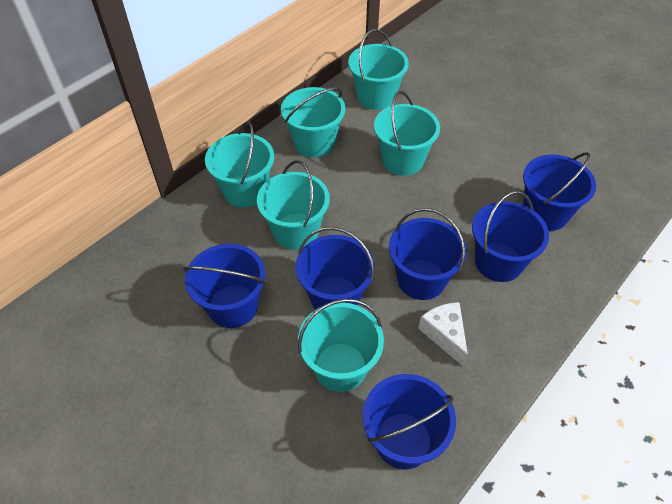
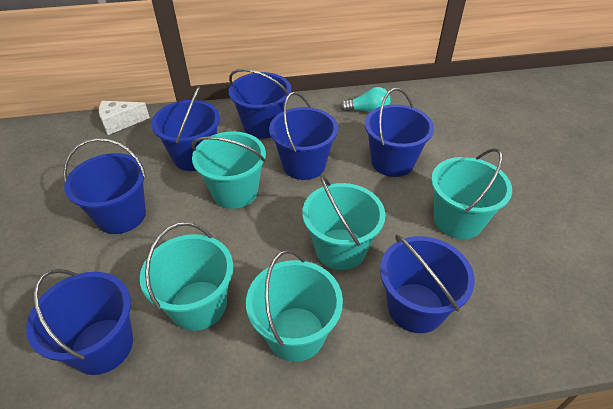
blue bucket: 6 -> 7
turquoise bucket: 6 -> 5
turquoise light bulb: 0 -> 1

